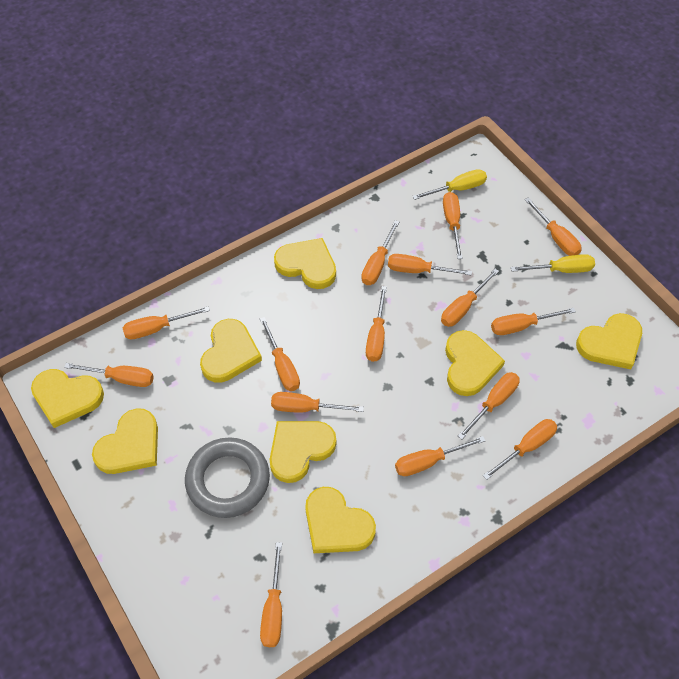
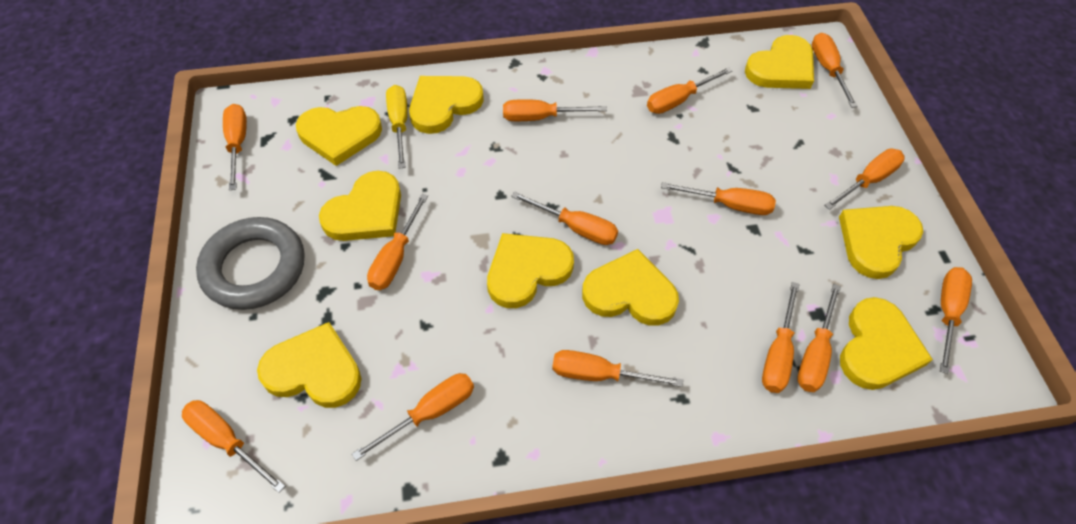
orange screwdriver: 15 -> 14
yellow heart: 8 -> 9
yellow screwdriver: 2 -> 1

